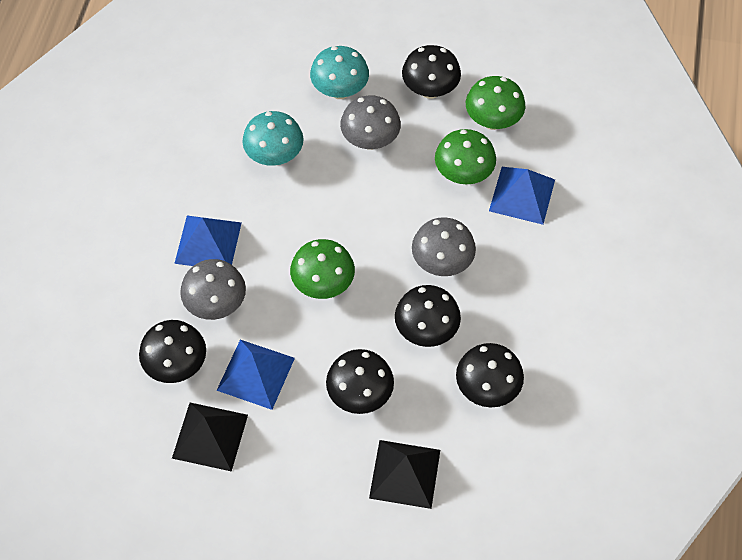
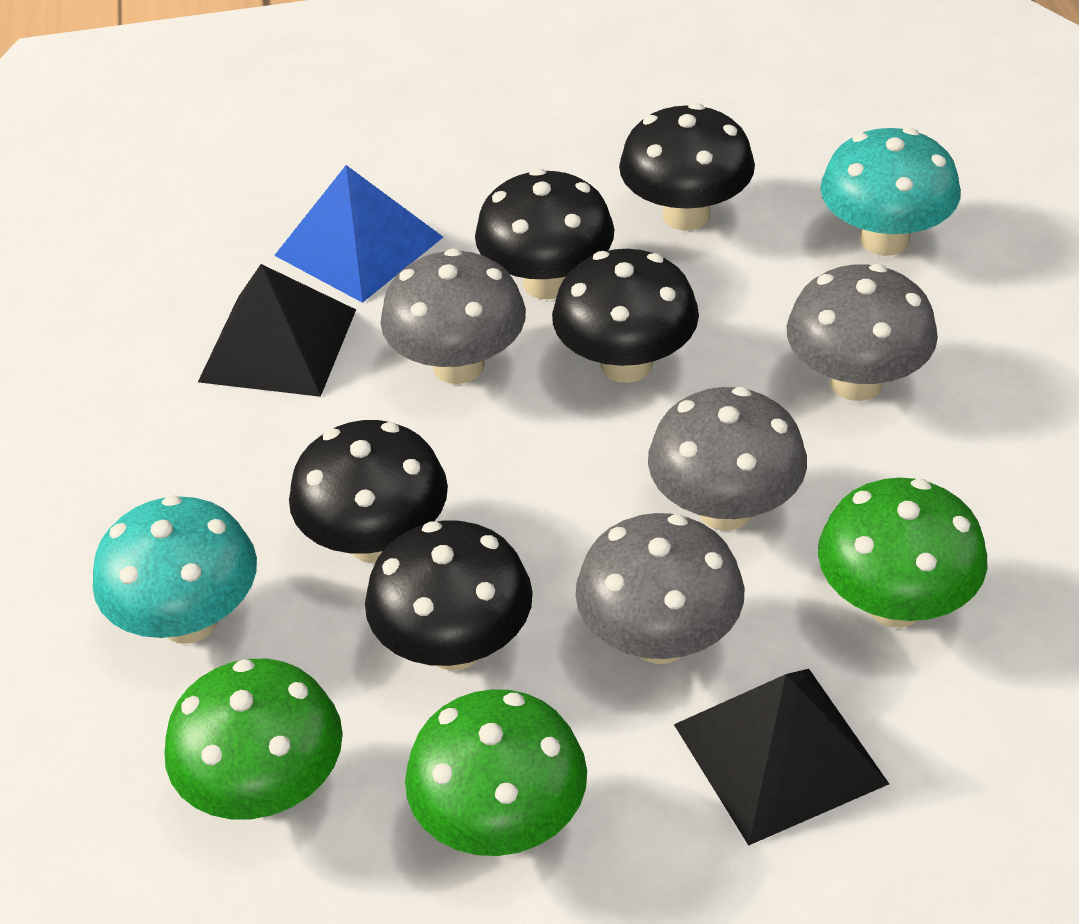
blue pyramid: 3 -> 1
grey mushroom: 3 -> 4

